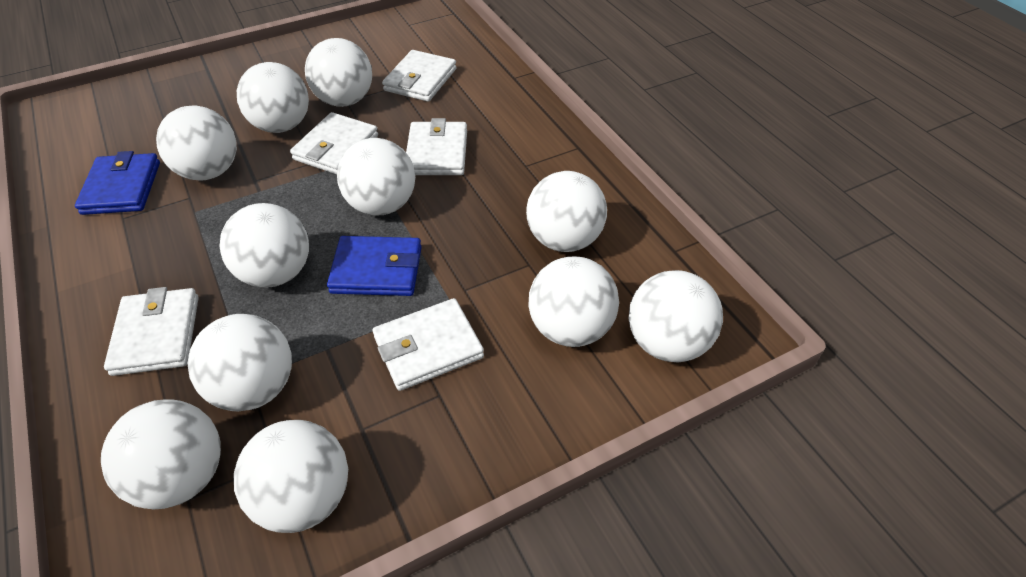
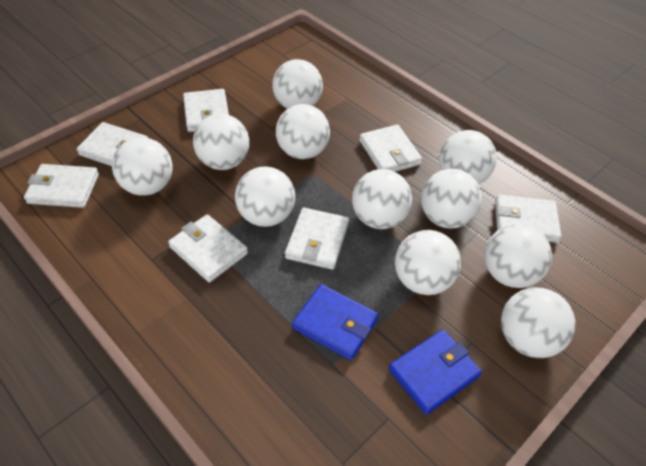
white wallet: 5 -> 7

